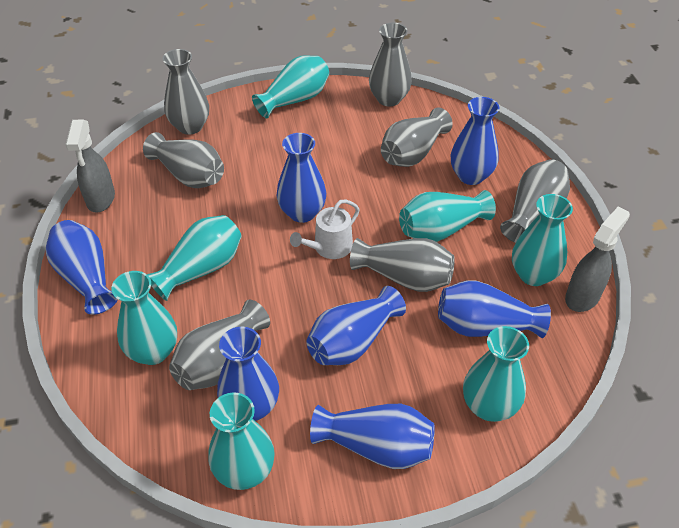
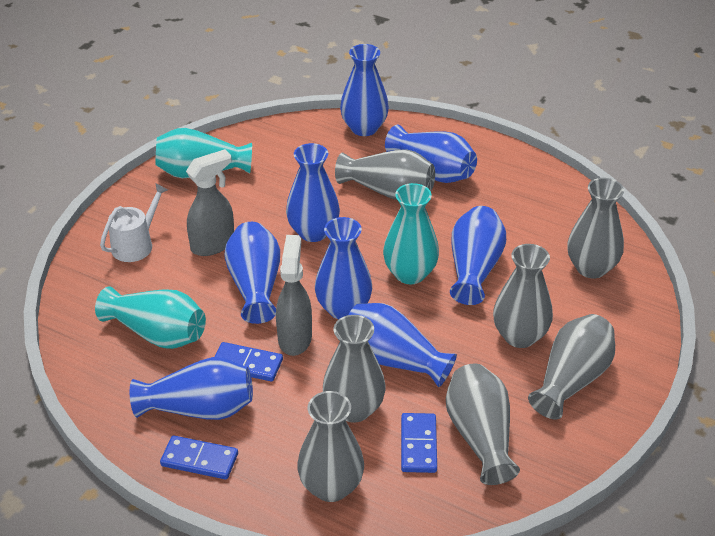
blue domino: 0 -> 3
blue vase: 7 -> 8
turquoise vase: 7 -> 3

